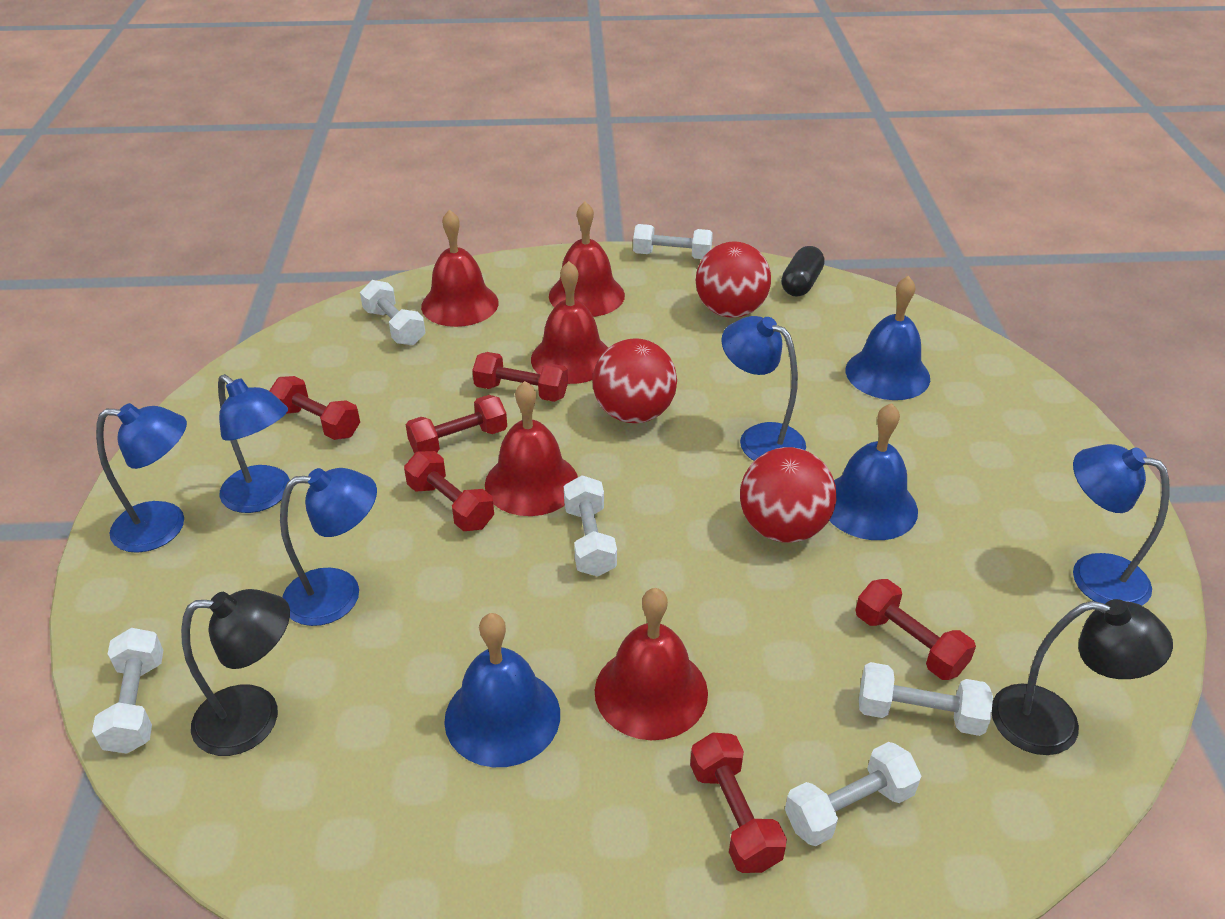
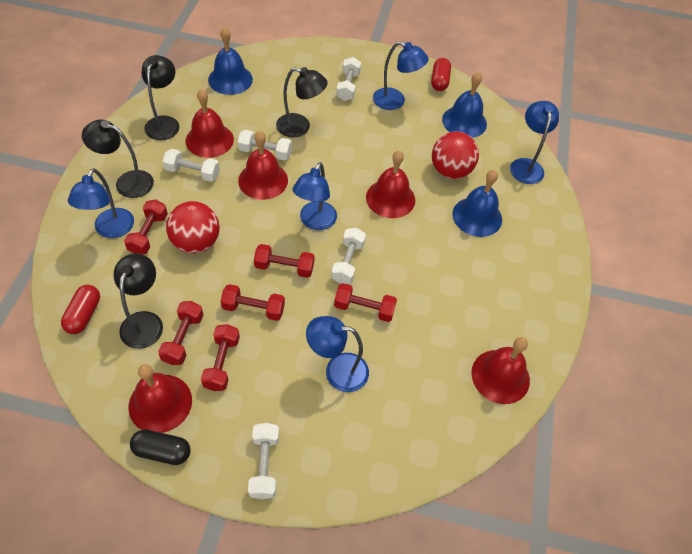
black lamp: 2 -> 4
red ball: 3 -> 2
red capsule: 0 -> 2
white dumbbell: 6 -> 5

